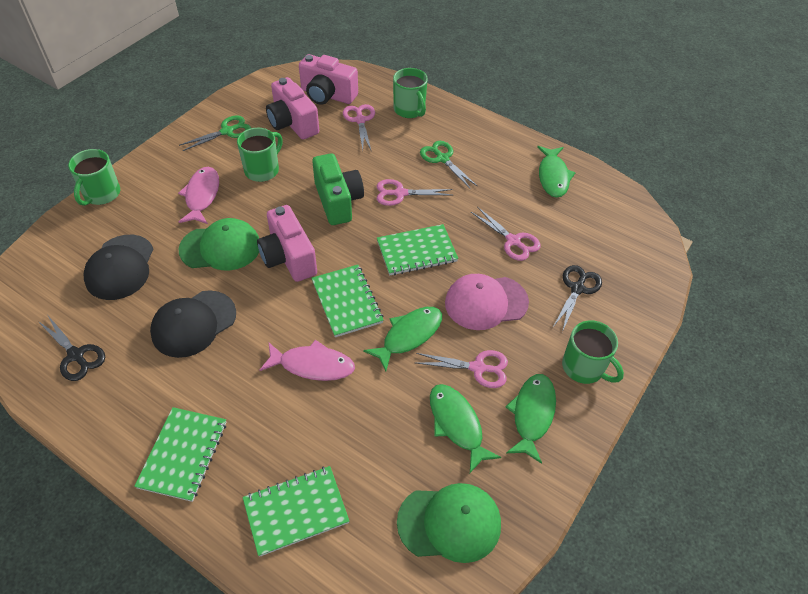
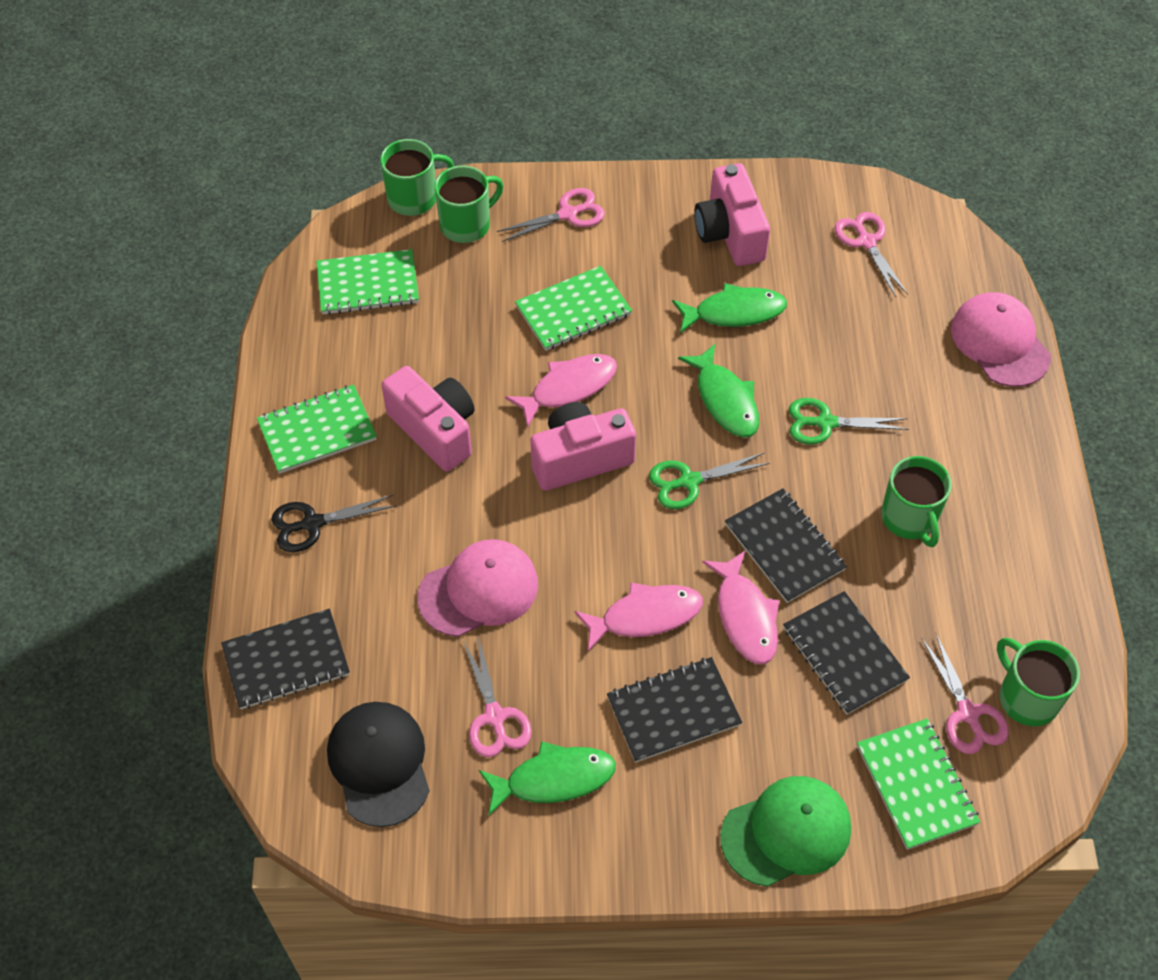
black cap: 2 -> 1
black notebook: 0 -> 4
black scissors: 2 -> 1
green camera: 1 -> 0
green cap: 2 -> 1
green fish: 4 -> 3
pink cap: 1 -> 2
pink fish: 2 -> 3

